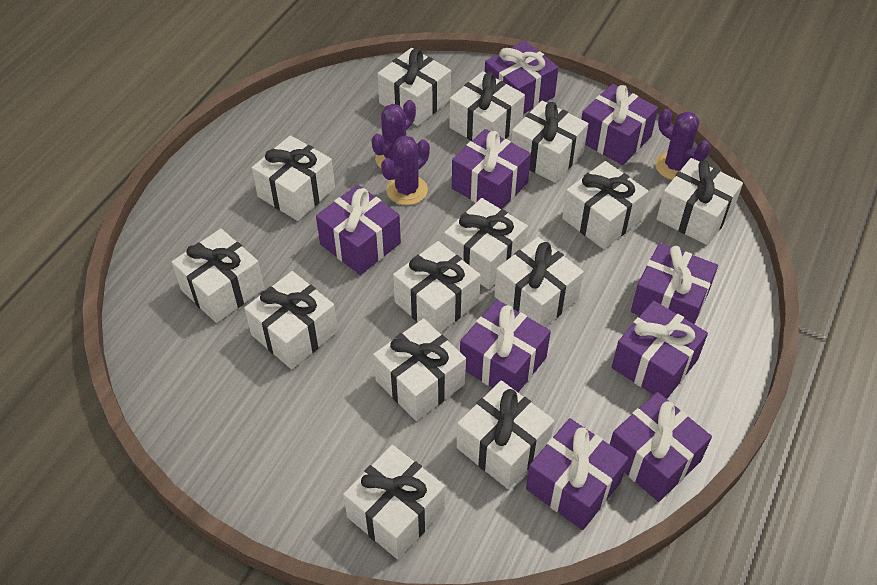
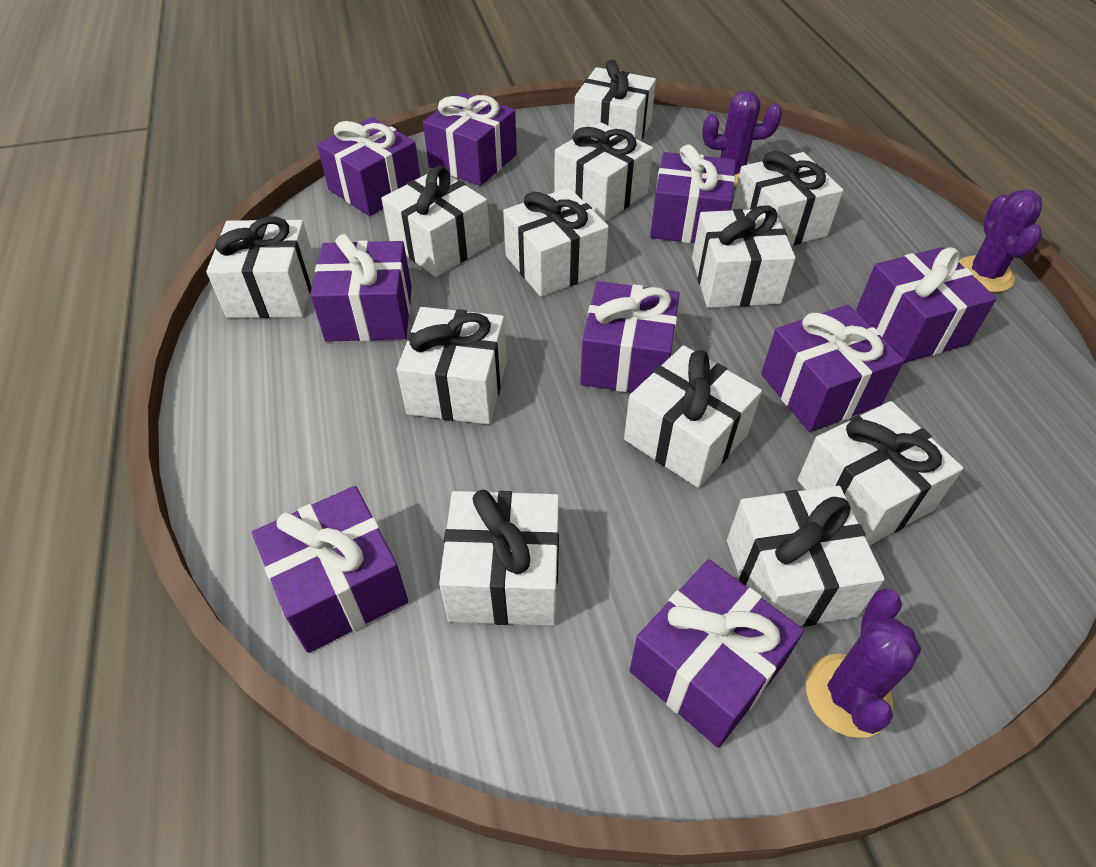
white gift: 14 -> 12

